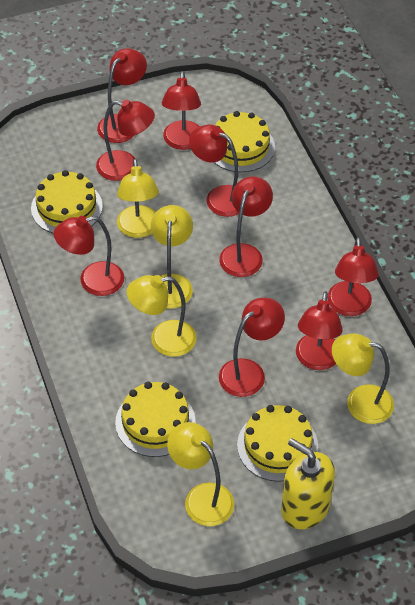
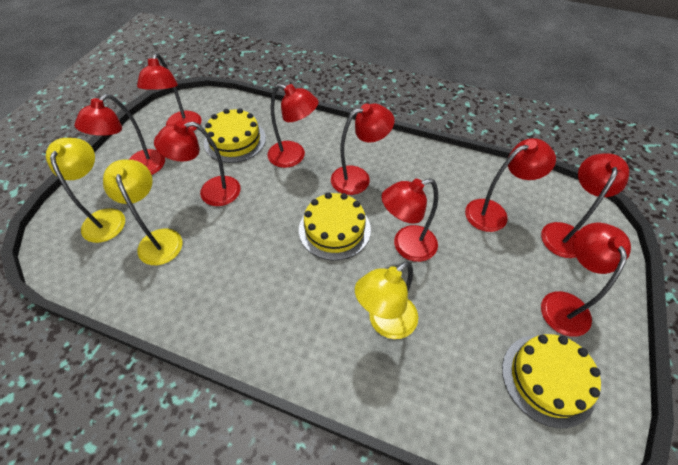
yellow cake: 4 -> 3
yellow lamp: 5 -> 3
yellow soap dispenser: 1 -> 0

